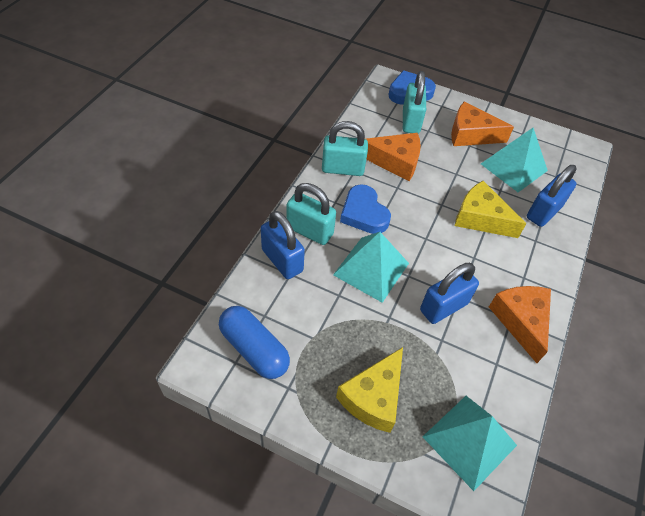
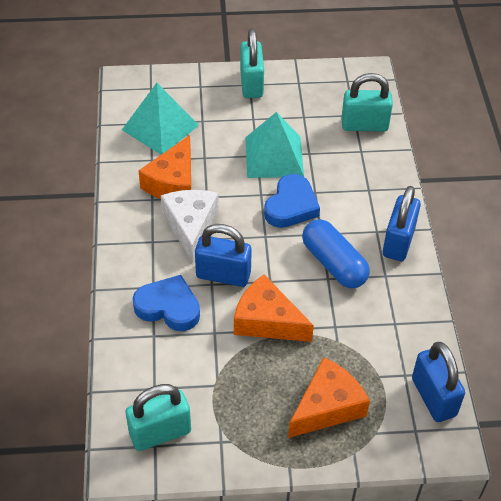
turquoise pyramid: 3 -> 2
white cheese: 0 -> 1
yellow cheese: 2 -> 0

